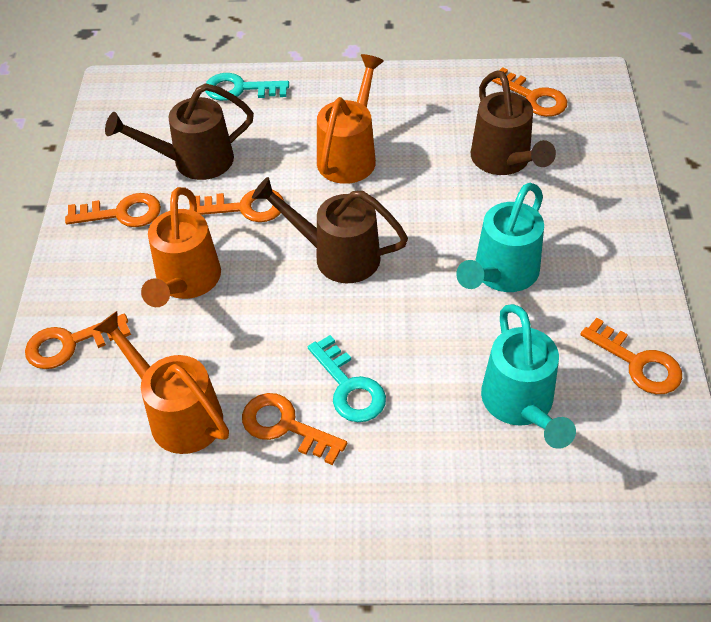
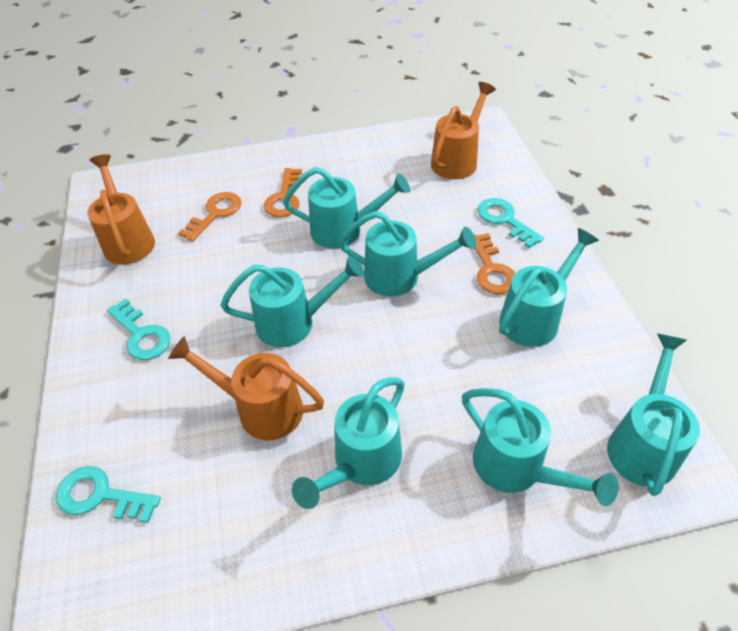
brown watering can: 3 -> 0
orange key: 6 -> 3
turquoise key: 2 -> 3
turquoise watering can: 2 -> 7

